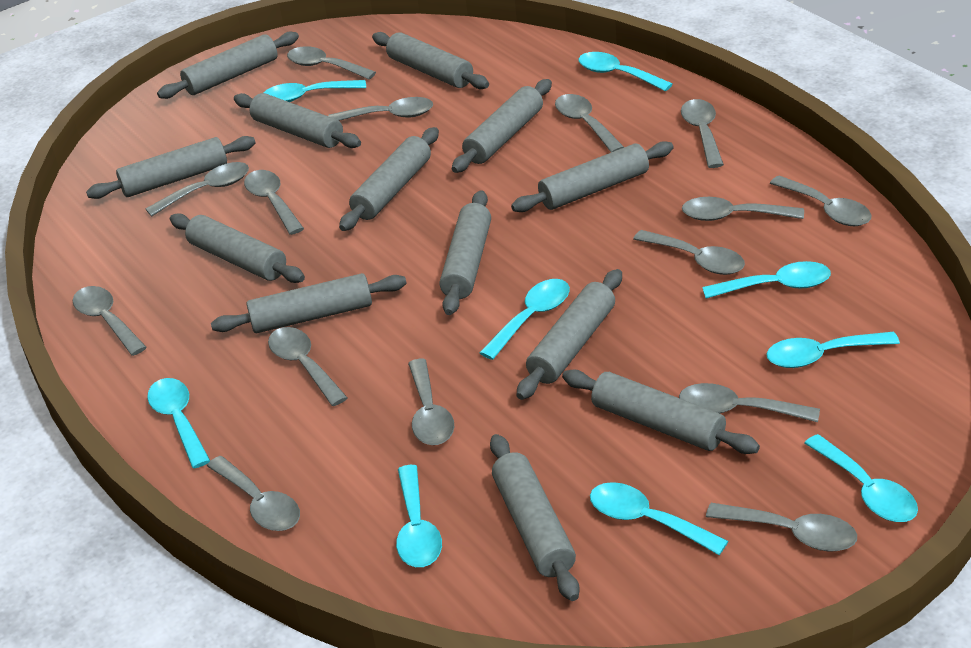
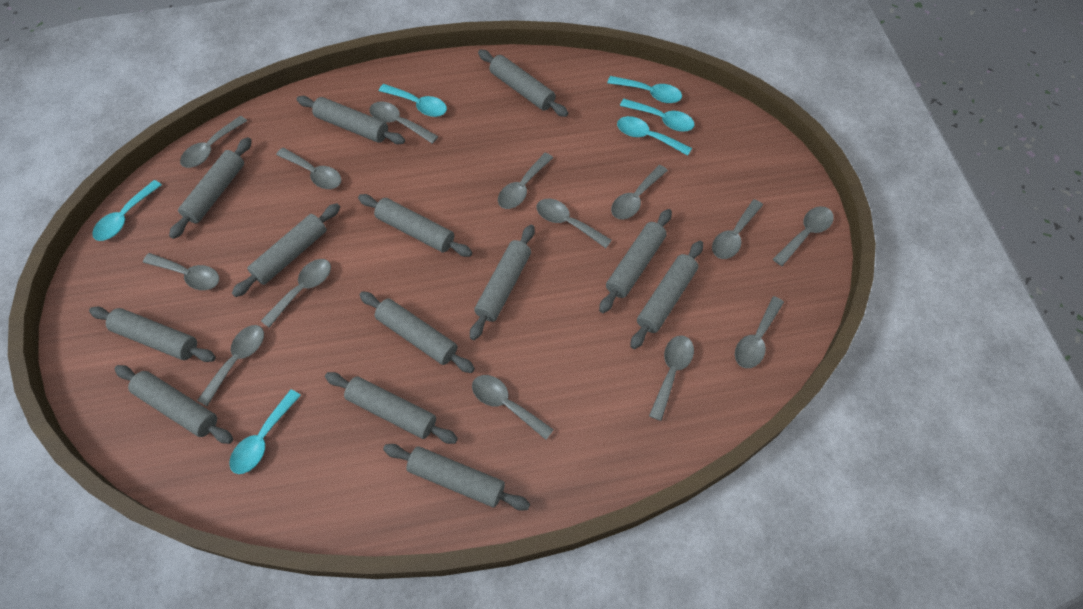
grey spoon: 15 -> 14
turquoise spoon: 9 -> 6

